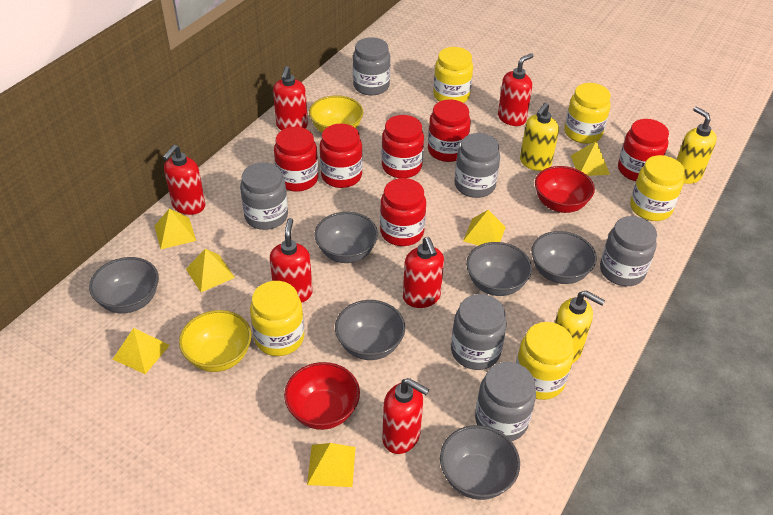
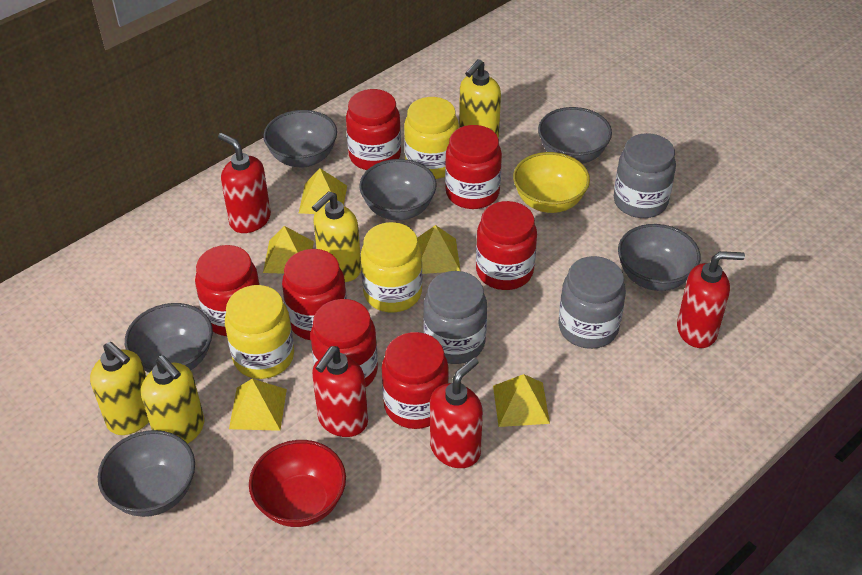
grey jar: 6 -> 3
red bowl: 2 -> 1
red jar: 6 -> 7
red soap dispenser: 6 -> 4
yellow bowl: 2 -> 1
yellow jar: 5 -> 3
yellow pyramid: 6 -> 5
yellow soap dispenser: 3 -> 4

